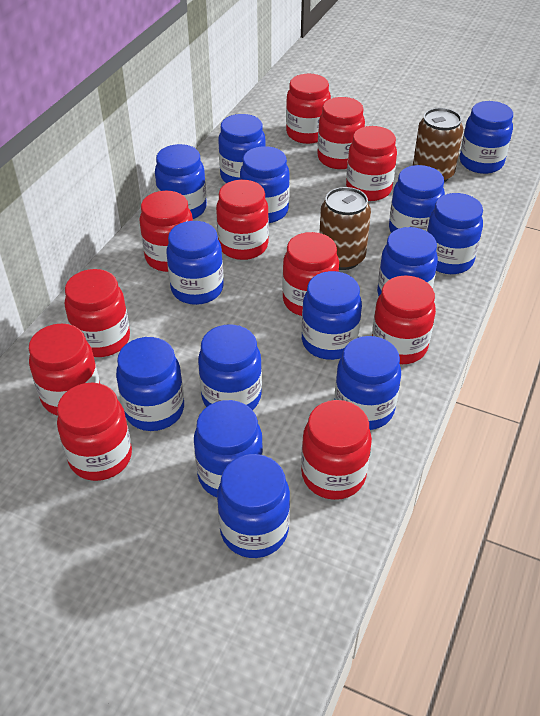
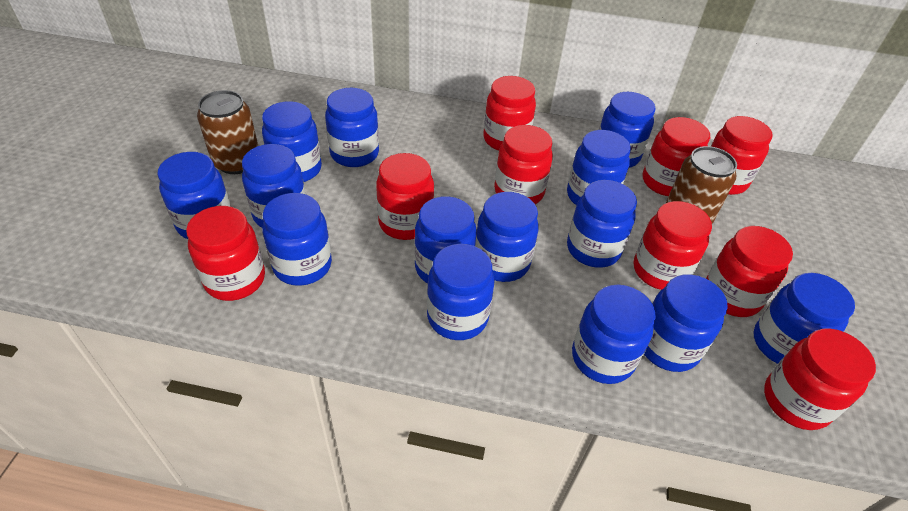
red jar: 11 -> 9

